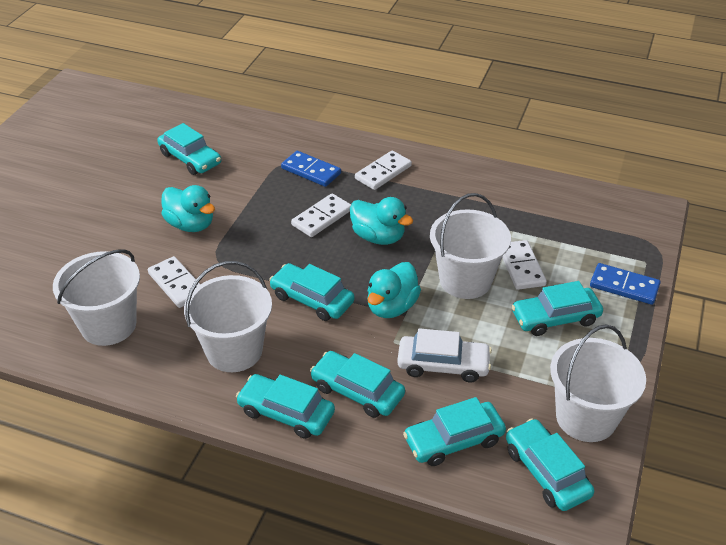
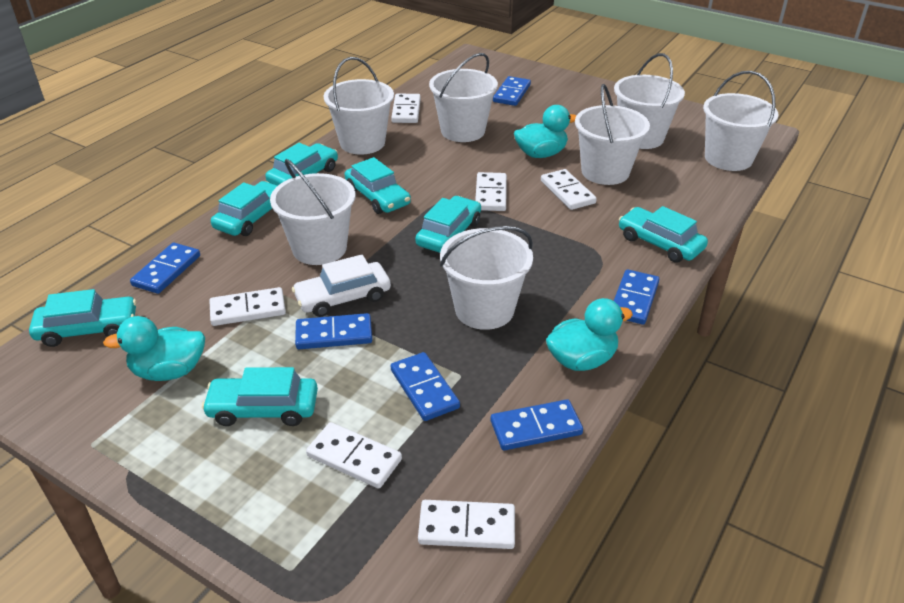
blue domino: 2 -> 6
white bucket: 4 -> 7
white domino: 4 -> 6

